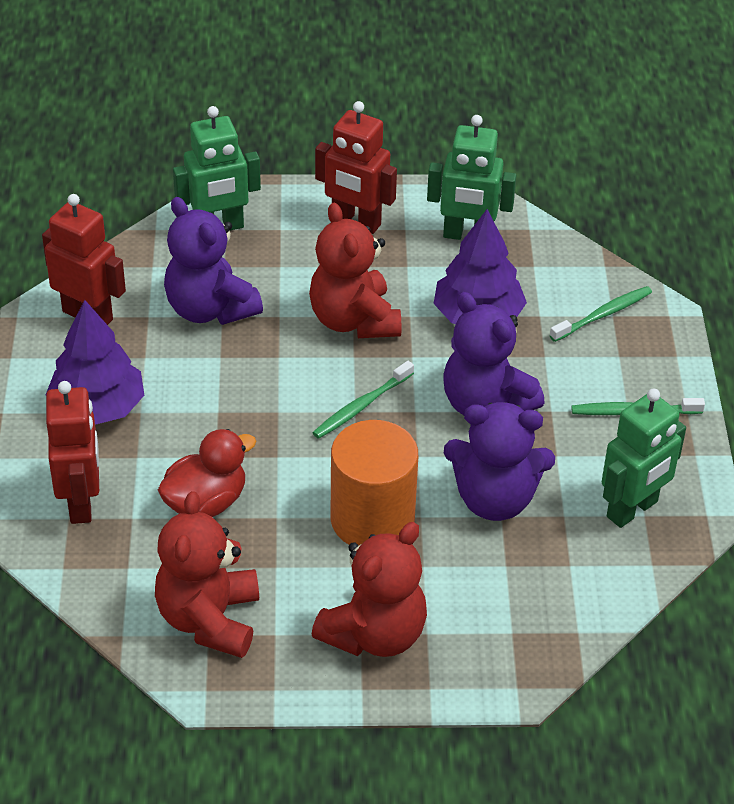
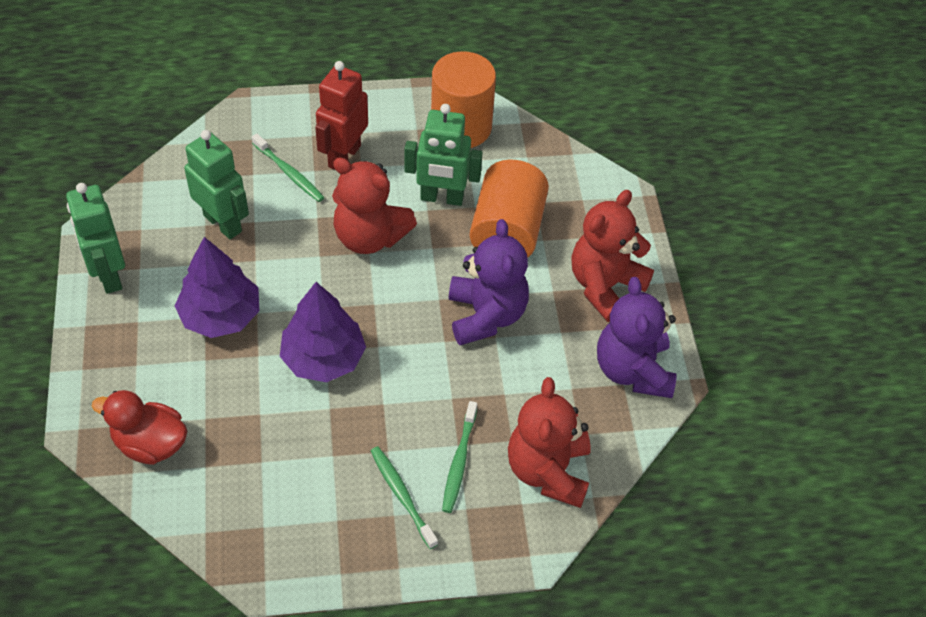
orange cylinder: 1 -> 2
purple teddy bear: 3 -> 2
red robot: 3 -> 1

